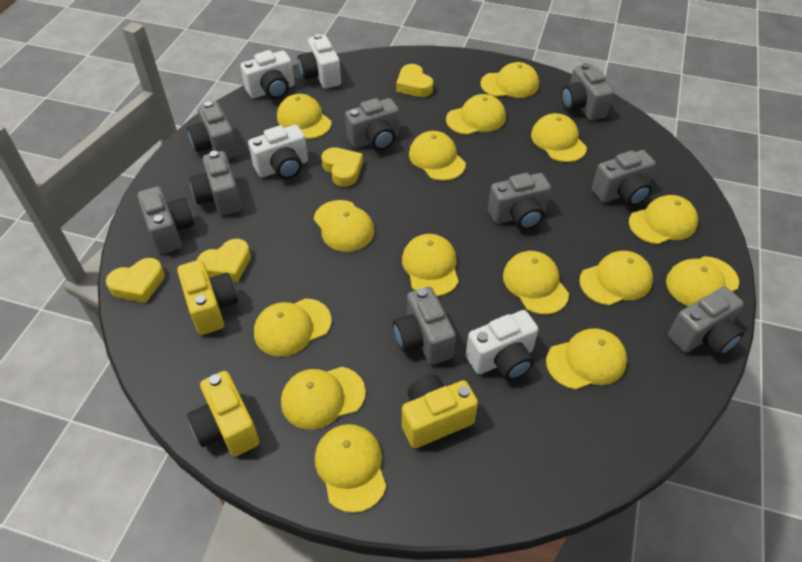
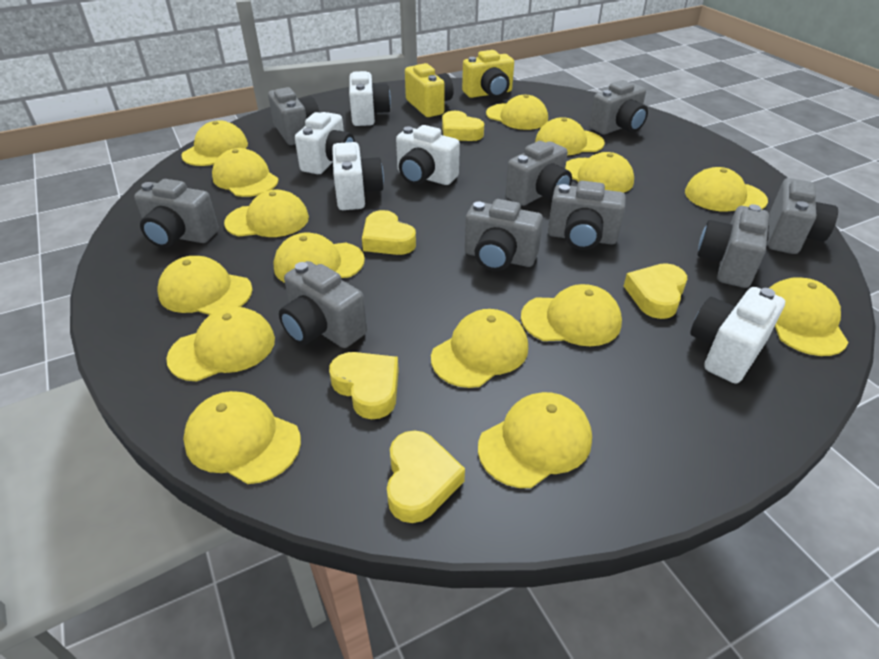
white camera: 4 -> 5
yellow camera: 3 -> 2
yellow heart: 4 -> 5

